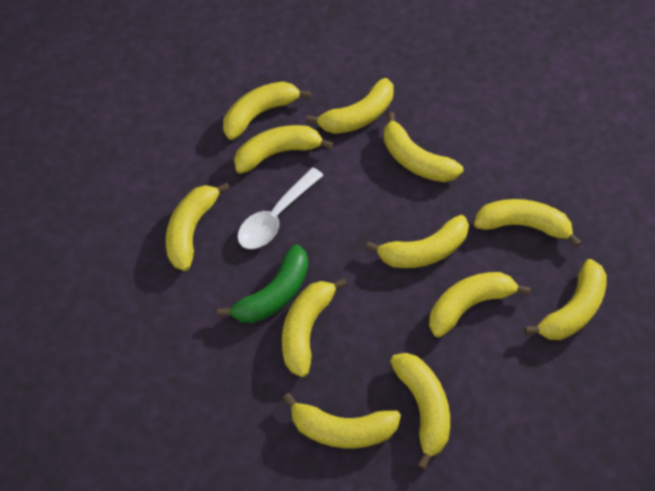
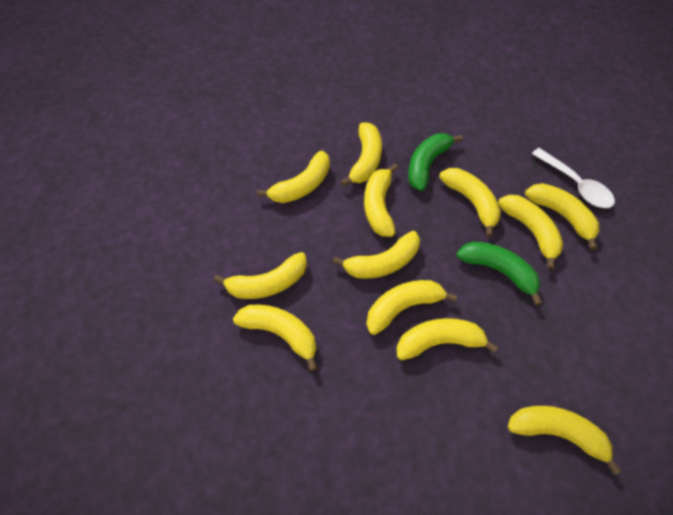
green banana: 1 -> 2

